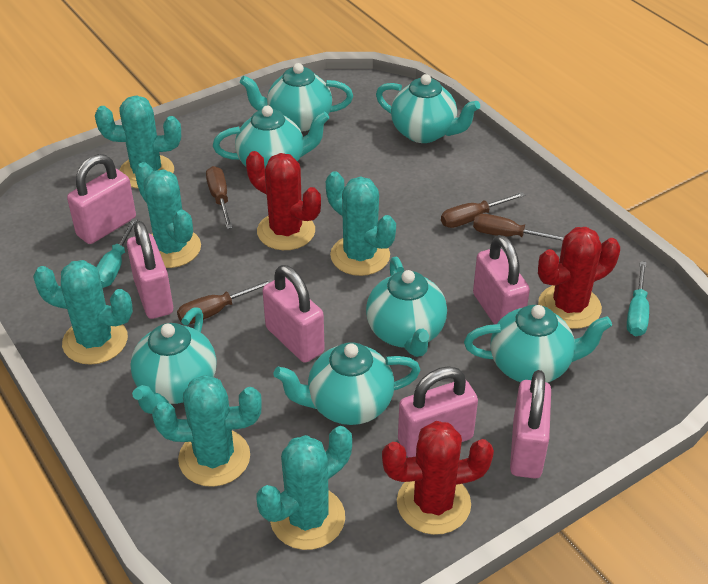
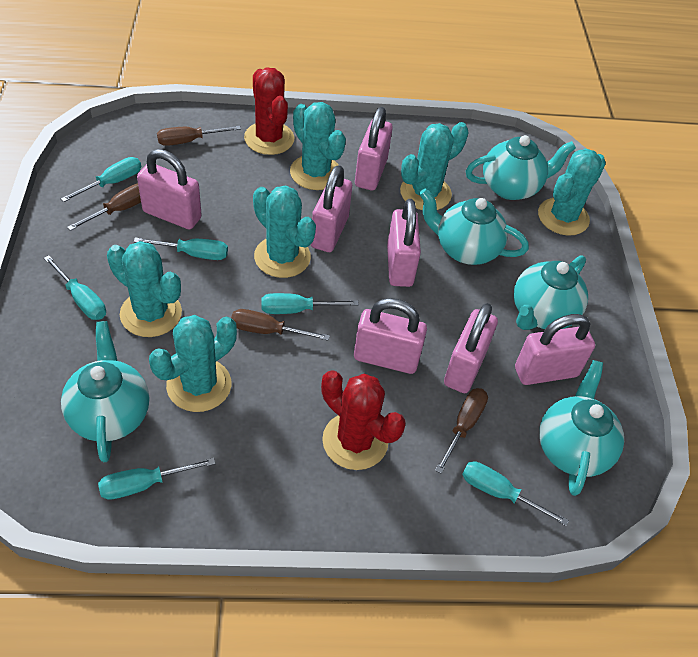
pink padlock: 6 -> 7
red cactus: 3 -> 2
turquoise screwdriver: 2 -> 6
turquoise teapot: 7 -> 5

